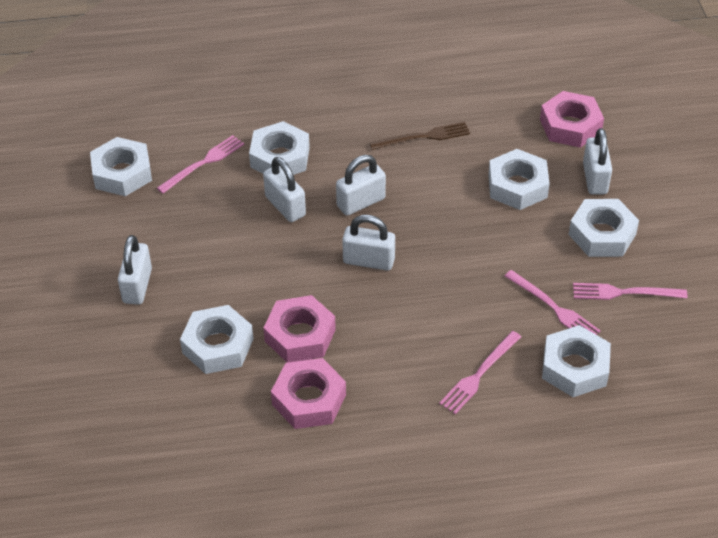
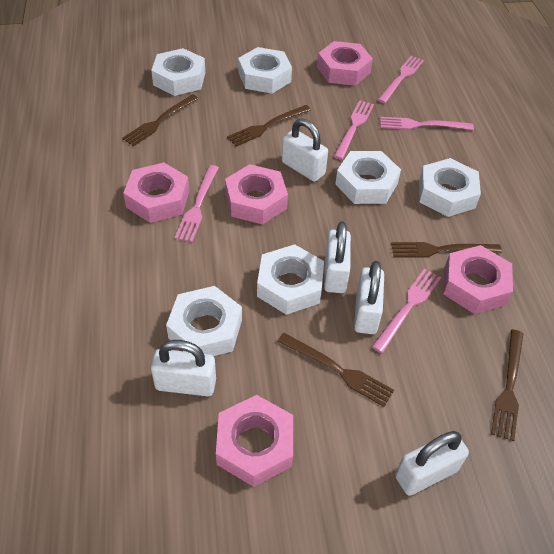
brown fork: 1 -> 5
pink fork: 4 -> 5
pink nut: 3 -> 5

